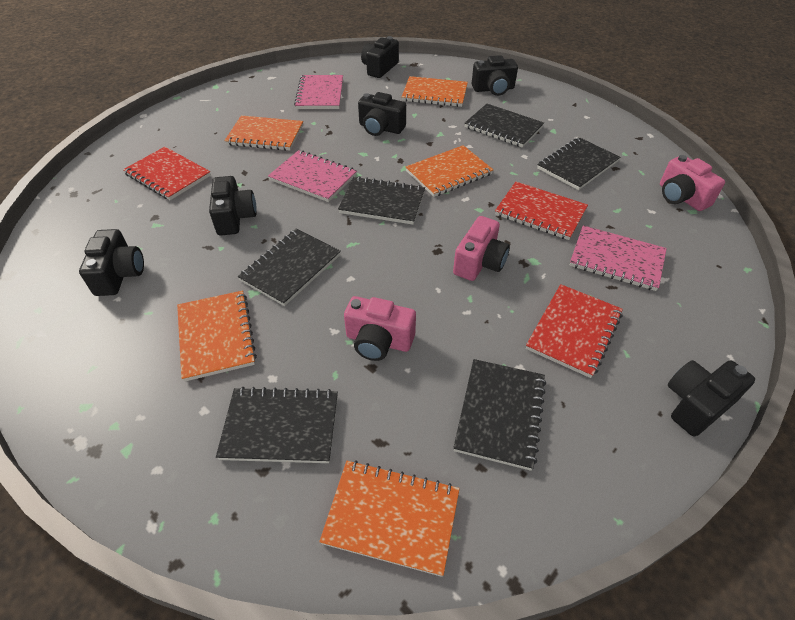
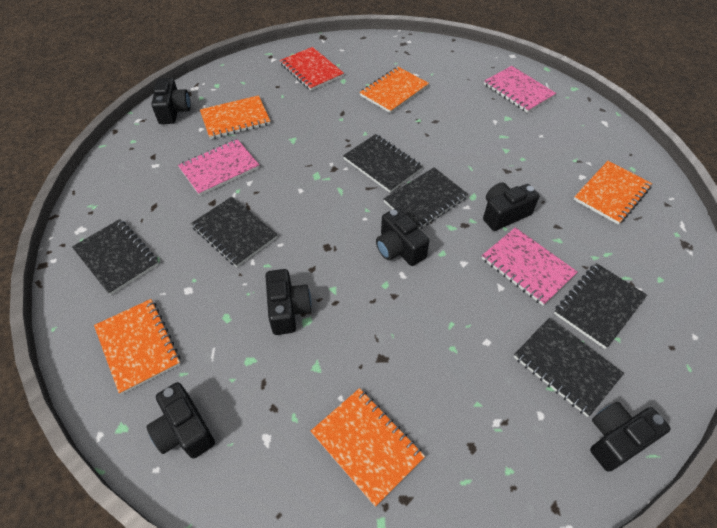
pink camera: 3 -> 0
red notebook: 3 -> 1

